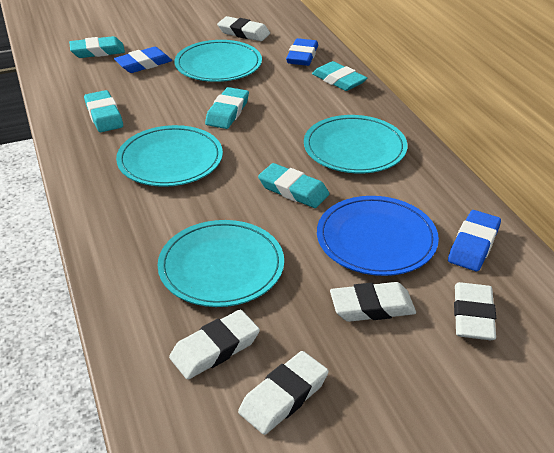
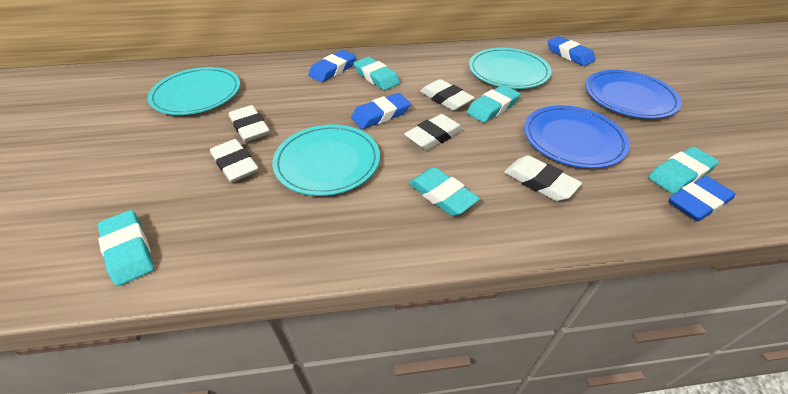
blue eraser: 3 -> 4
blue plate: 1 -> 2
turquoise plate: 4 -> 3

